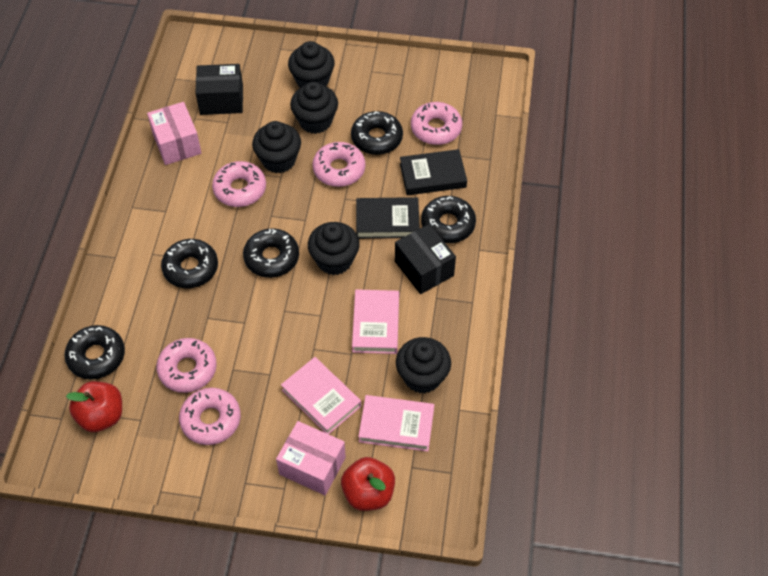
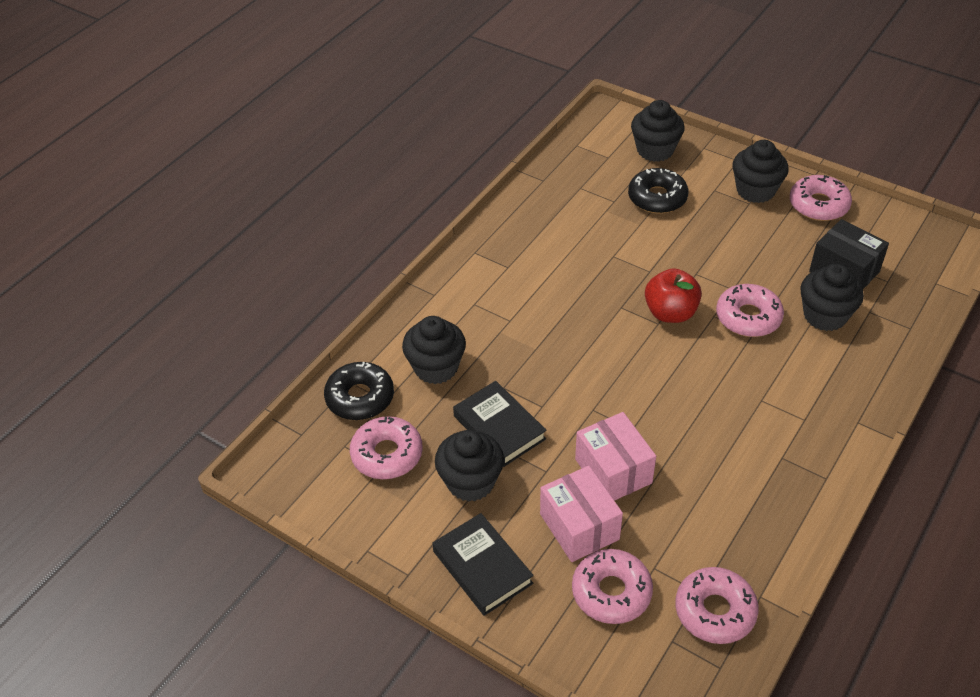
black box: 2 -> 1
black donut: 5 -> 2
pink book: 3 -> 0
red apple: 2 -> 1

